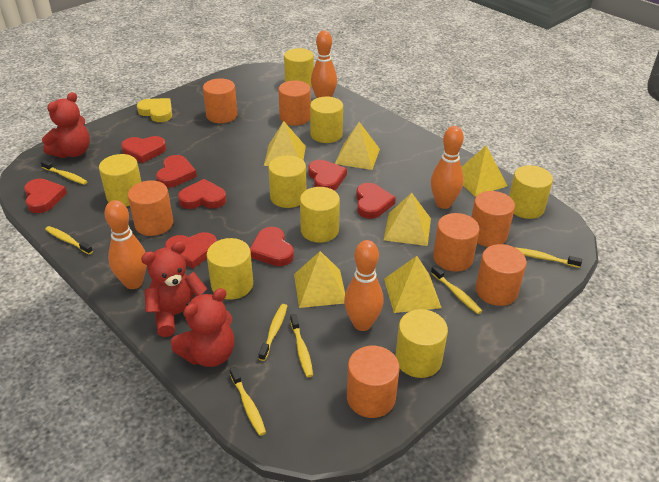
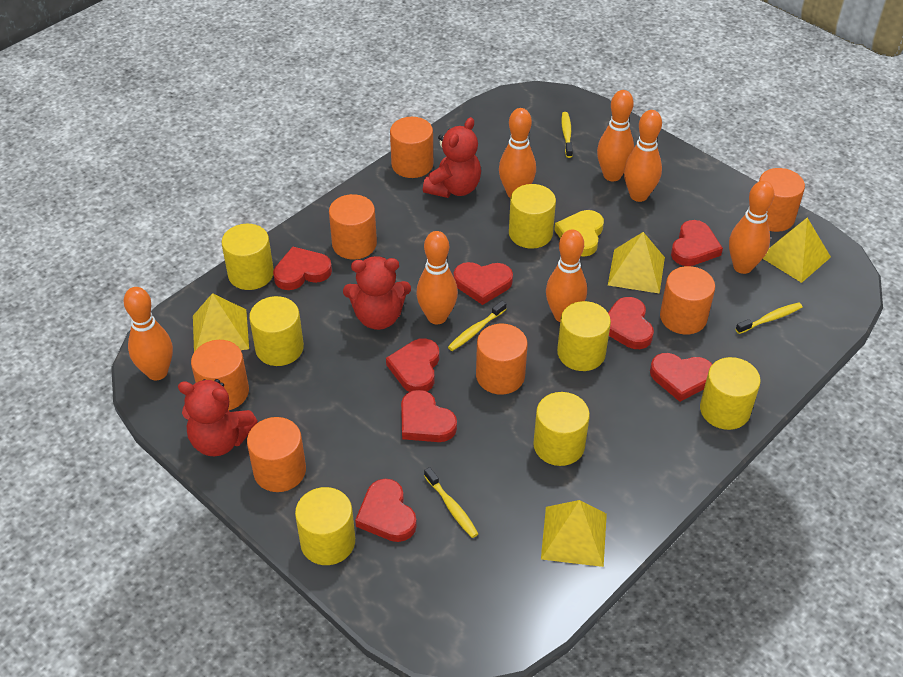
orange bowling pin: 4 -> 7
yellow cylinder: 8 -> 7
yellow pyramid: 6 -> 4
yellow toothbrush: 7 -> 4

